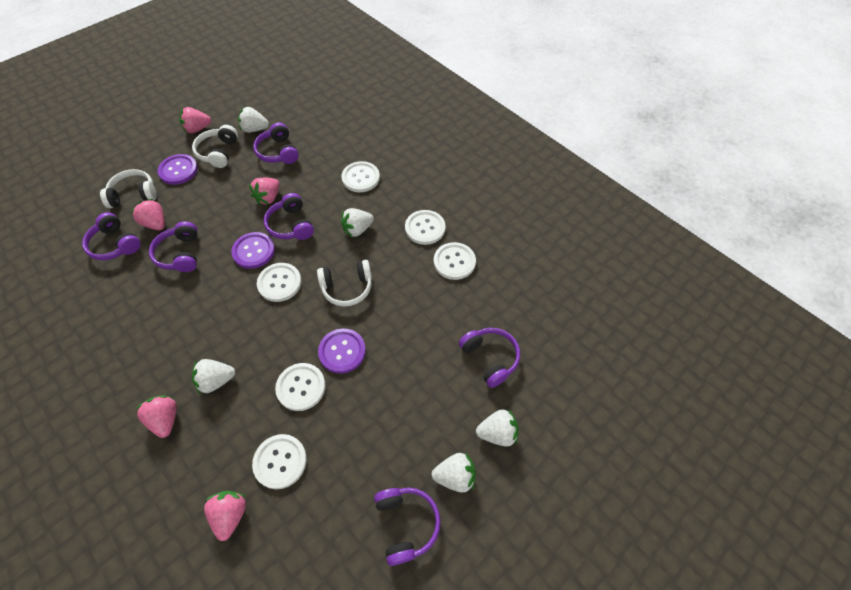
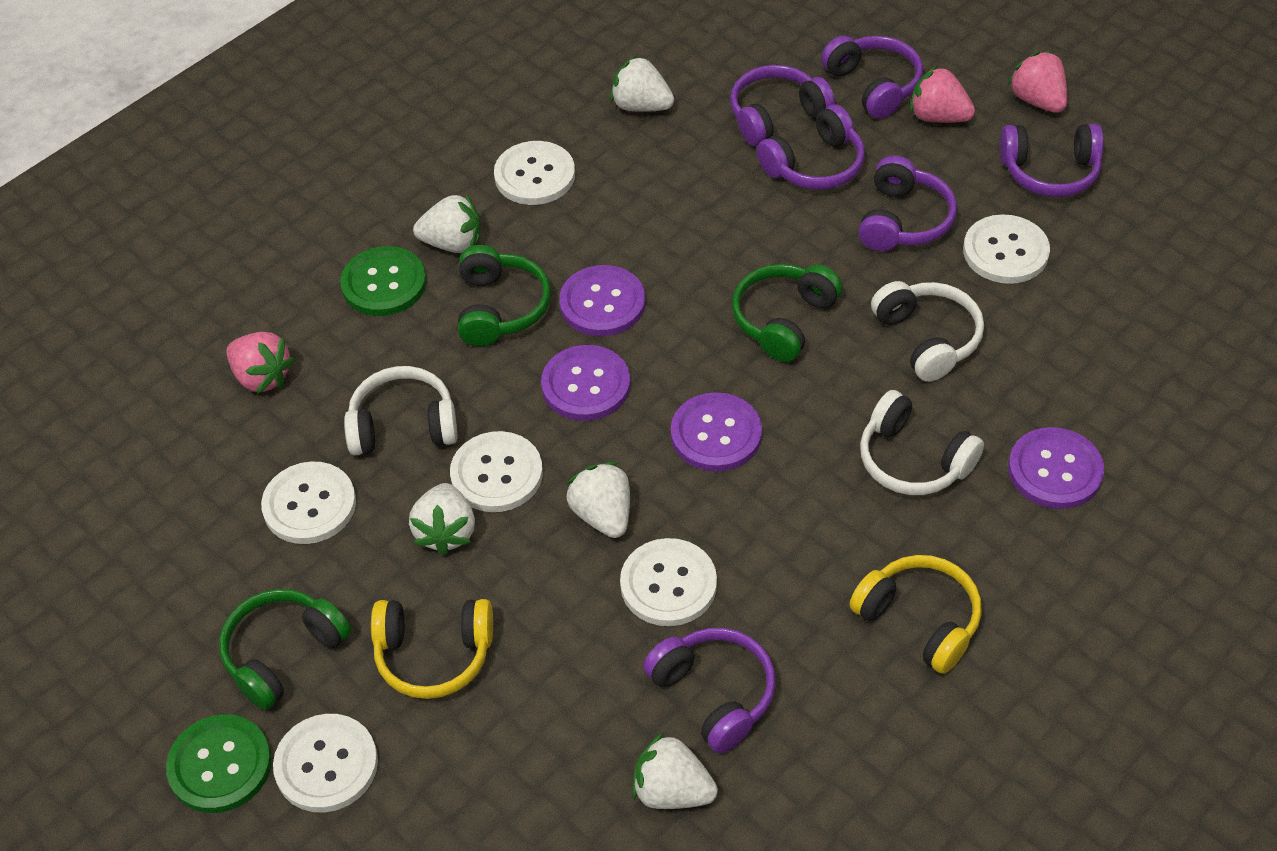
green button: 0 -> 2
green headphones: 0 -> 3
pink strawberry: 5 -> 3
purple button: 3 -> 4
yellow headphones: 0 -> 2

